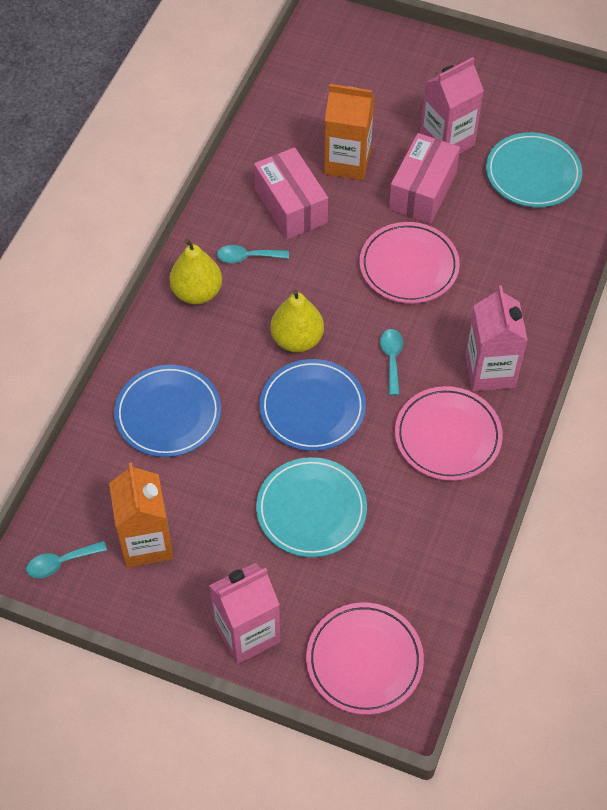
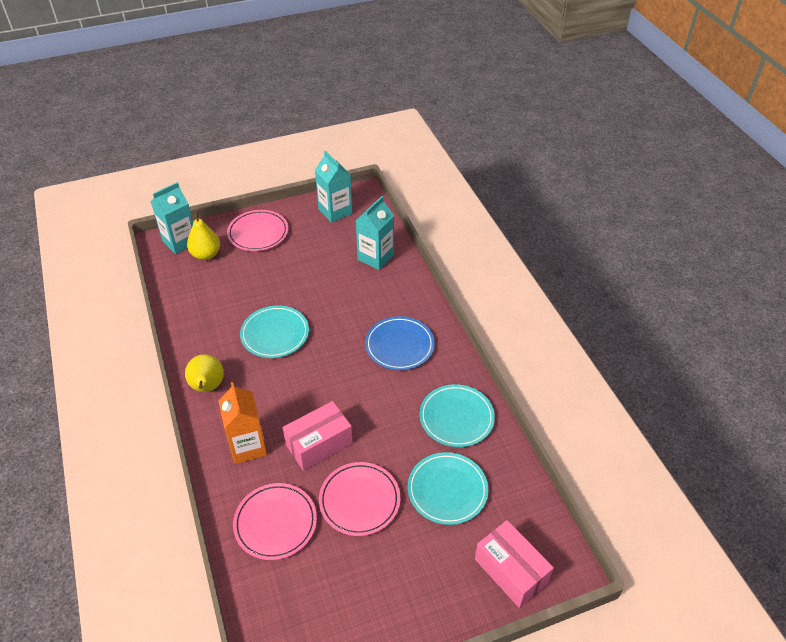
blue plate: 2 -> 1
orange carton: 2 -> 1
pink carton: 3 -> 0
turquoise carton: 0 -> 3
turquoise plate: 2 -> 3
turquoise spoon: 3 -> 0

